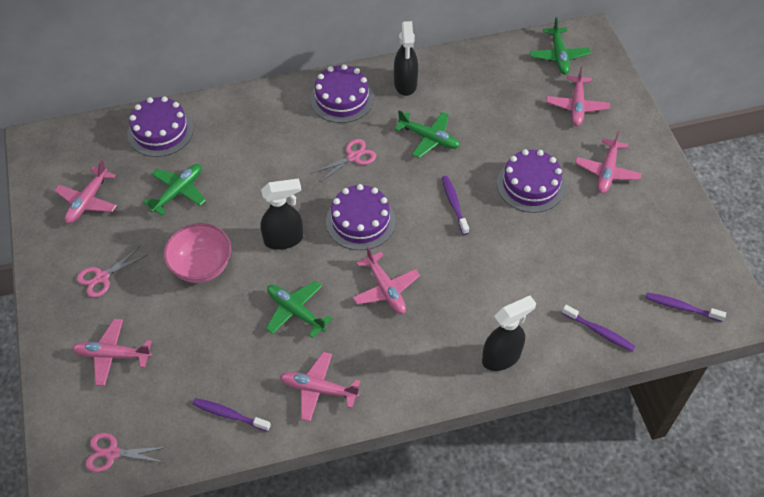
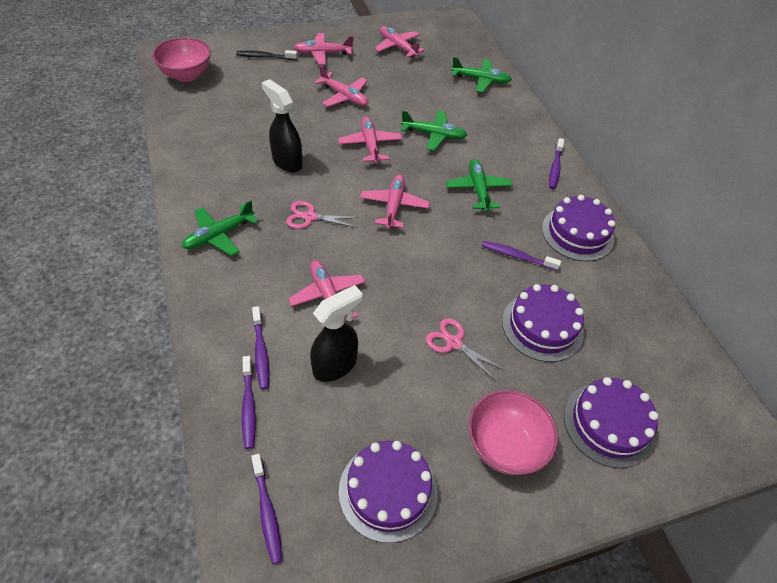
black spray bottle: 3 -> 2
black toothbrush: 0 -> 1
pink bowl: 1 -> 2
pink scissors: 3 -> 2
purple toothbrush: 4 -> 5

